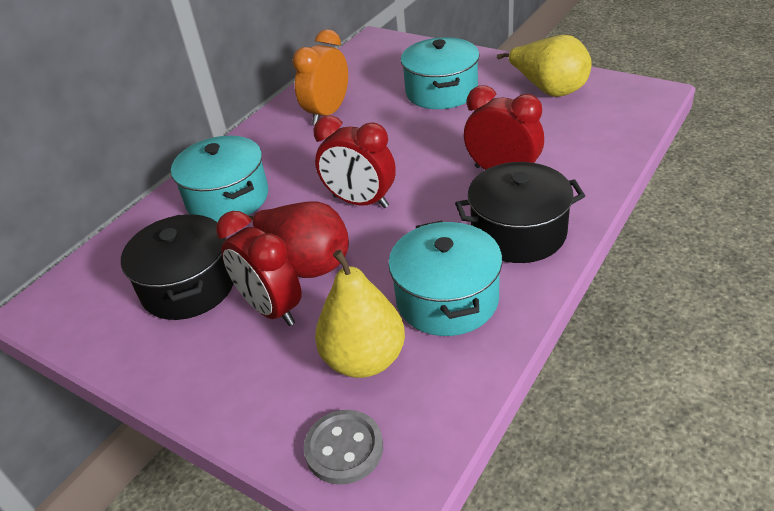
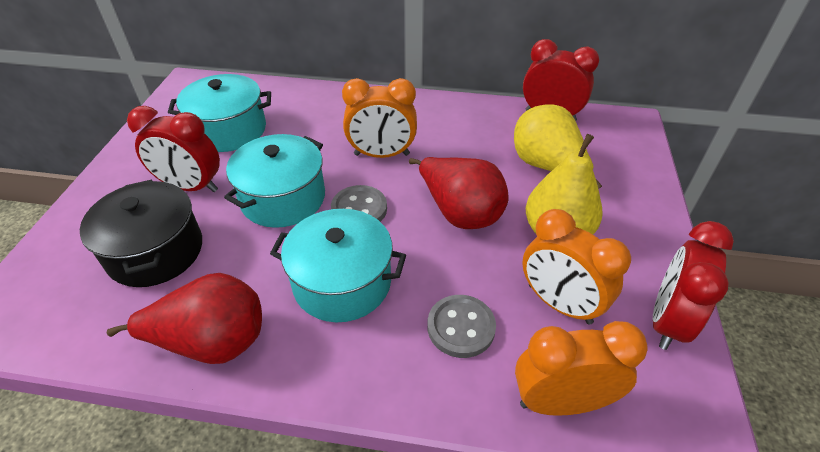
black pot: 2 -> 1
grey button: 1 -> 2
orange clock: 1 -> 3
red pear: 1 -> 2

